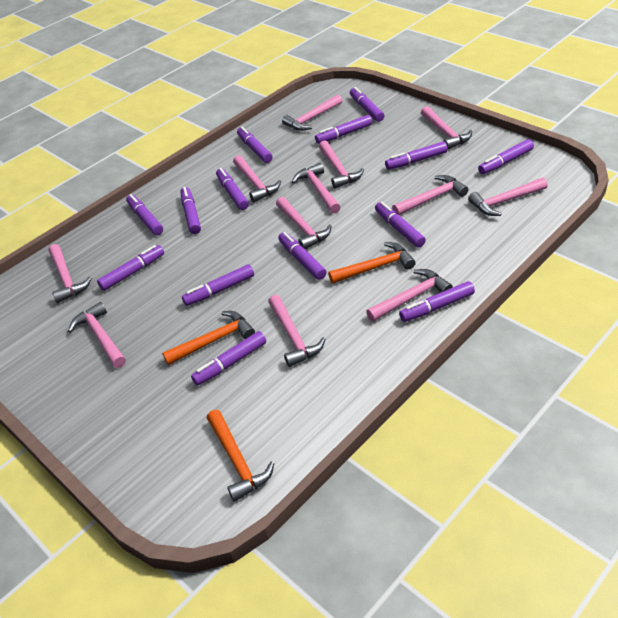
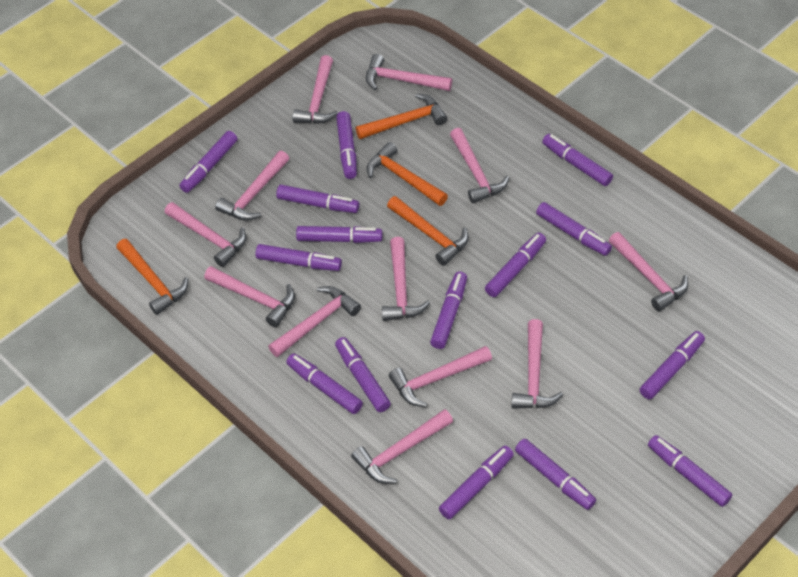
orange hammer: 3 -> 4
purple marker: 14 -> 15

